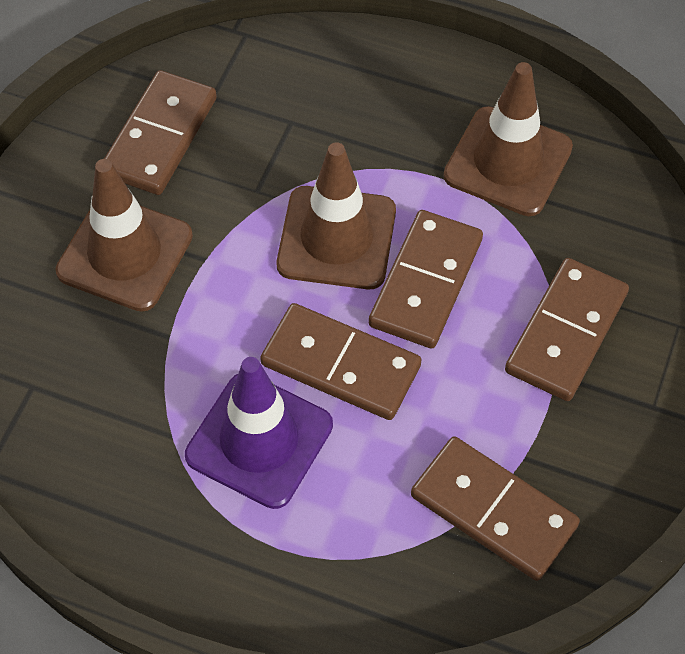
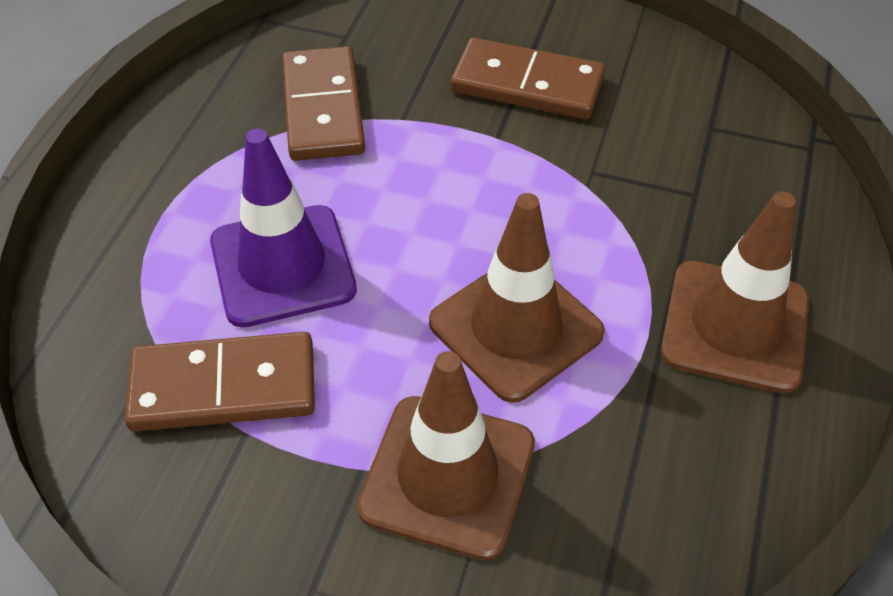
brown domino: 5 -> 3

